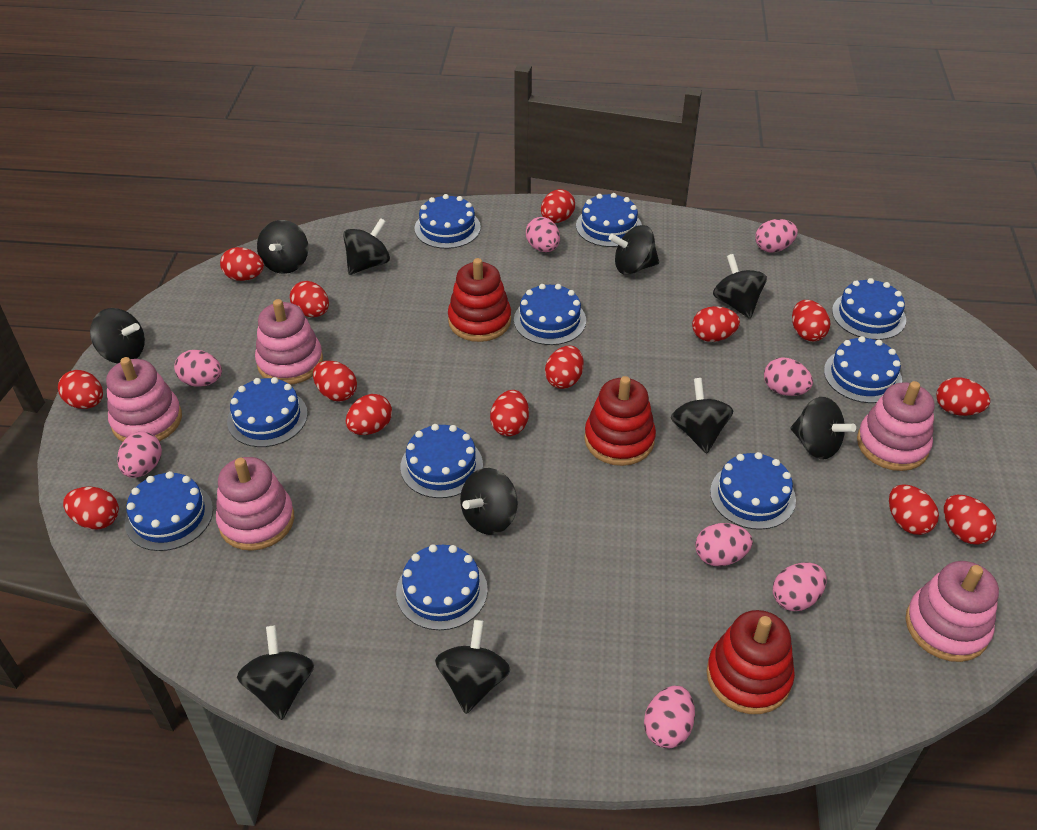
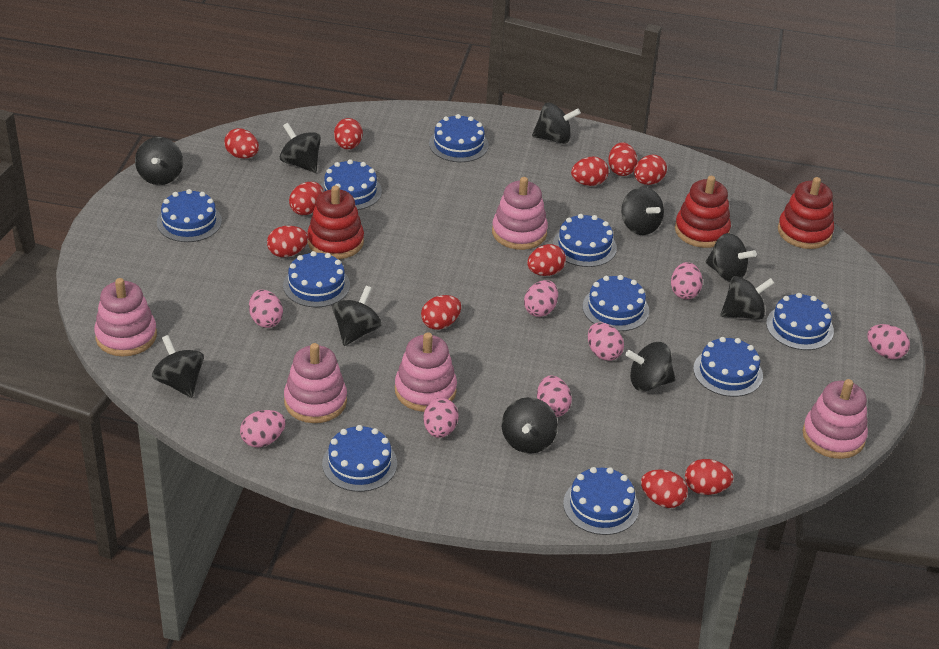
red egg: 14 -> 11

